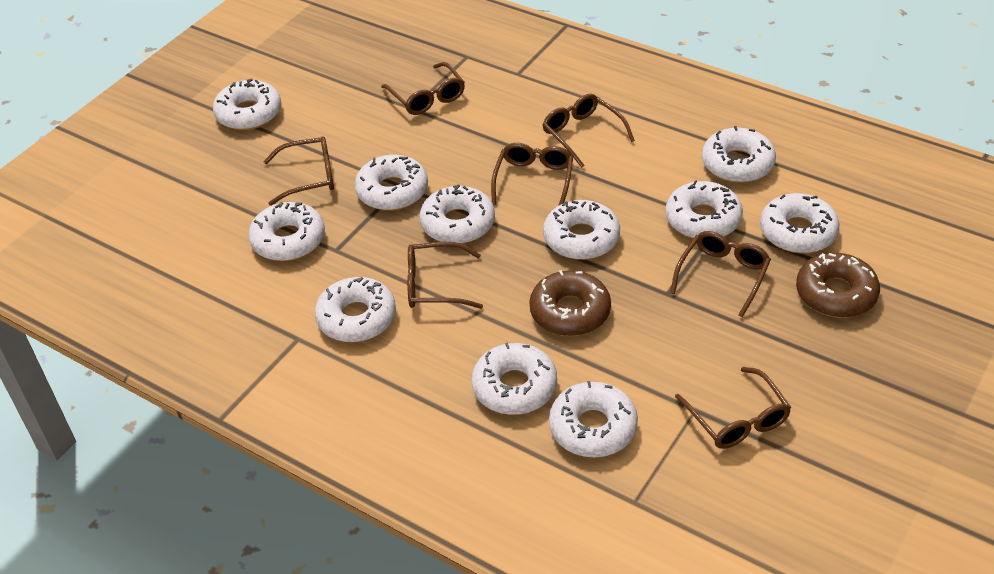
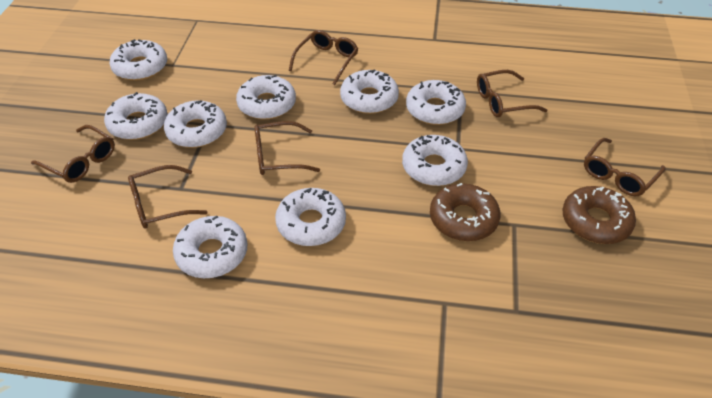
brown glasses: 7 -> 6
white donut: 11 -> 9

